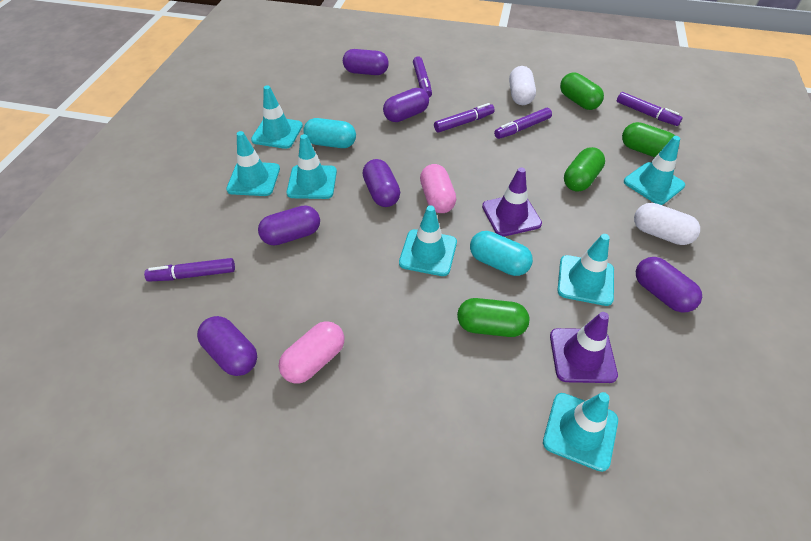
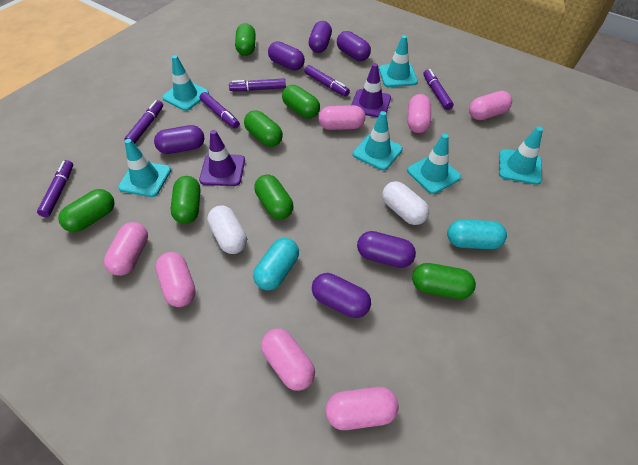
green capsule: 4 -> 7
pink capsule: 2 -> 7
purple marker: 5 -> 6
turquoise traffic cone: 7 -> 6

